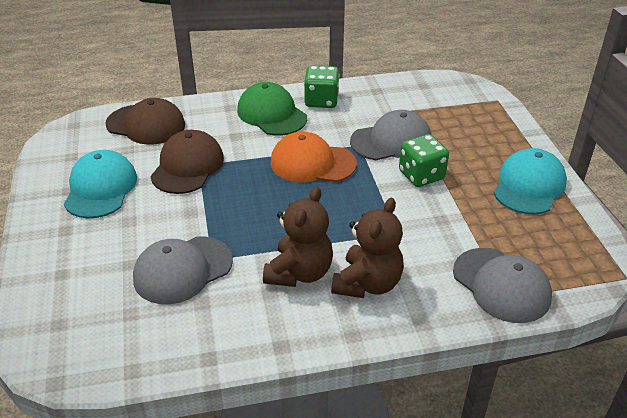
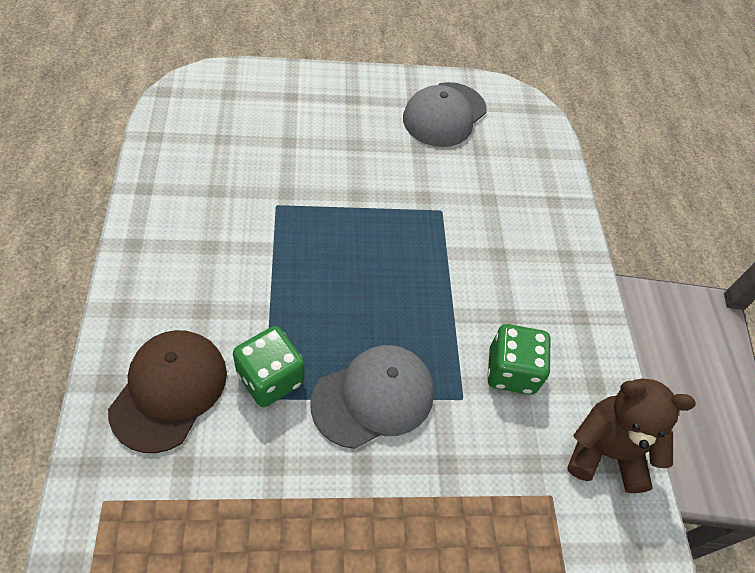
brown cap: 2 -> 1
brown teddy bear: 2 -> 1
green cap: 1 -> 0
grey cap: 3 -> 2
orange cap: 1 -> 0
turquoise cap: 2 -> 0

